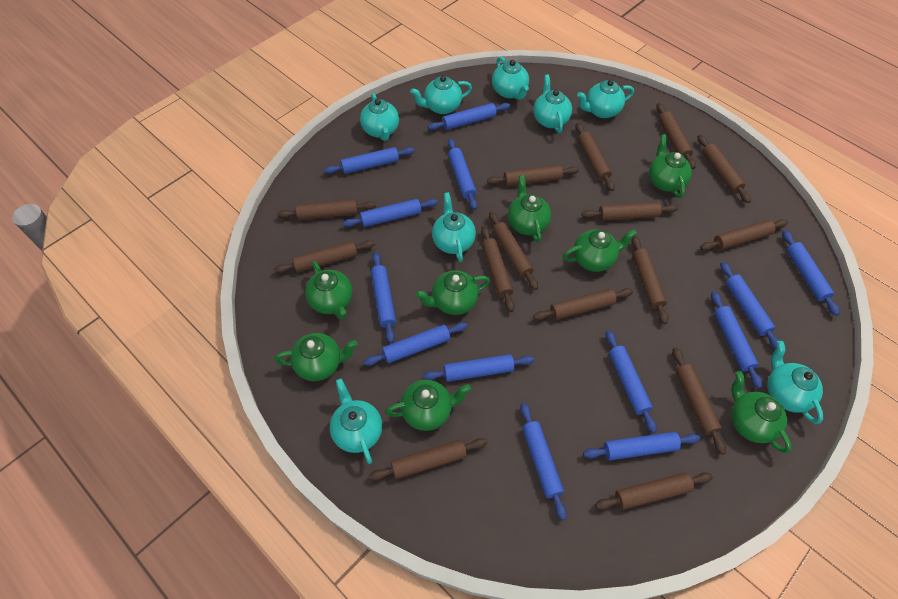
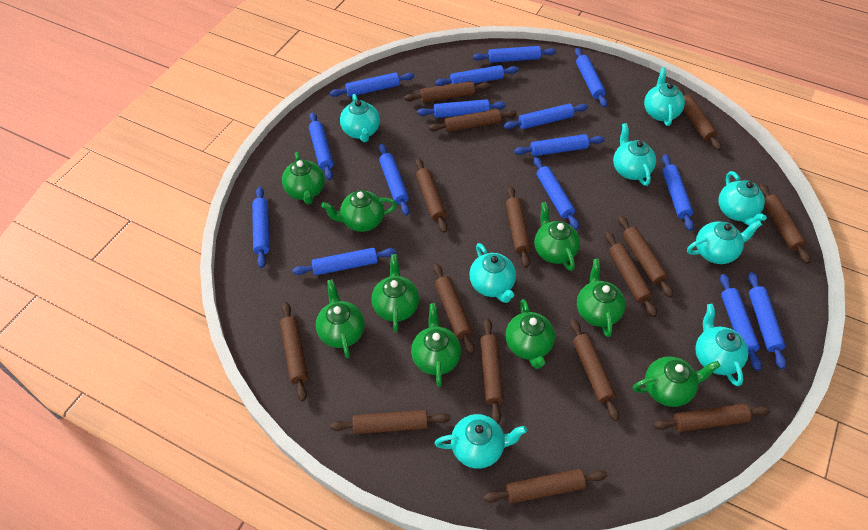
blue rolling pin: 13 -> 15
green teapot: 8 -> 9

